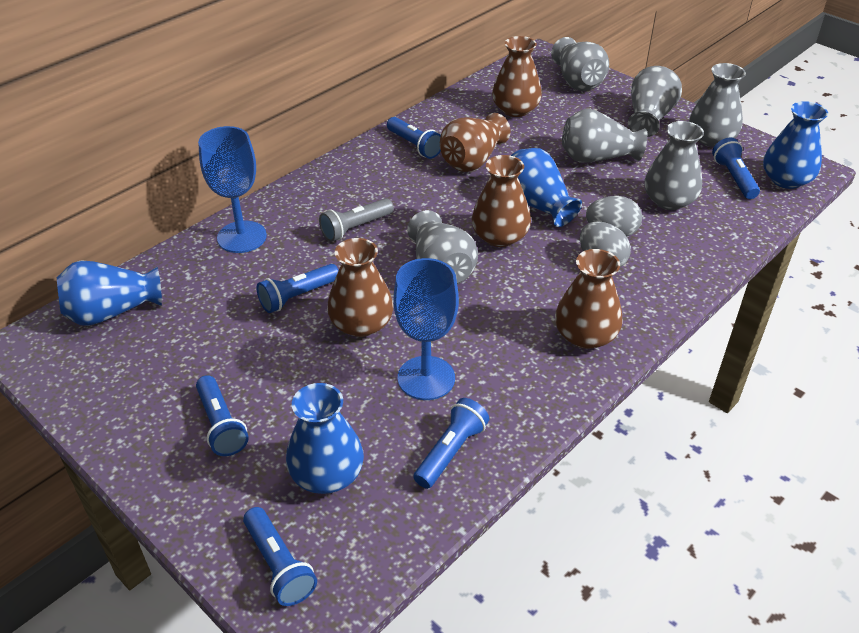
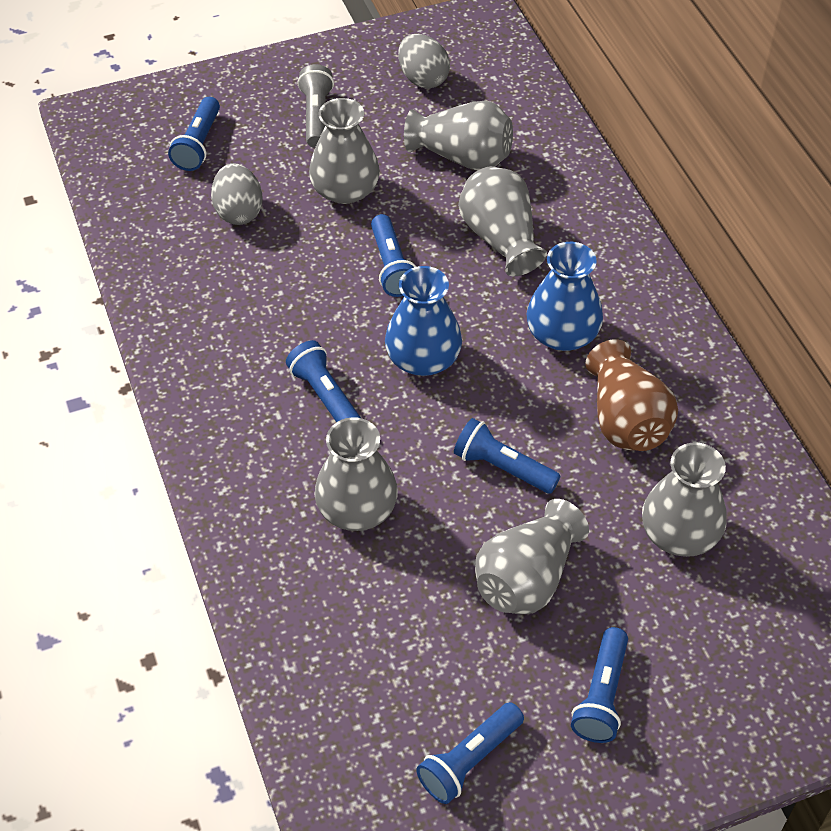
blue goblet: 2 -> 0
blue vase: 4 -> 2
brown vase: 5 -> 1

